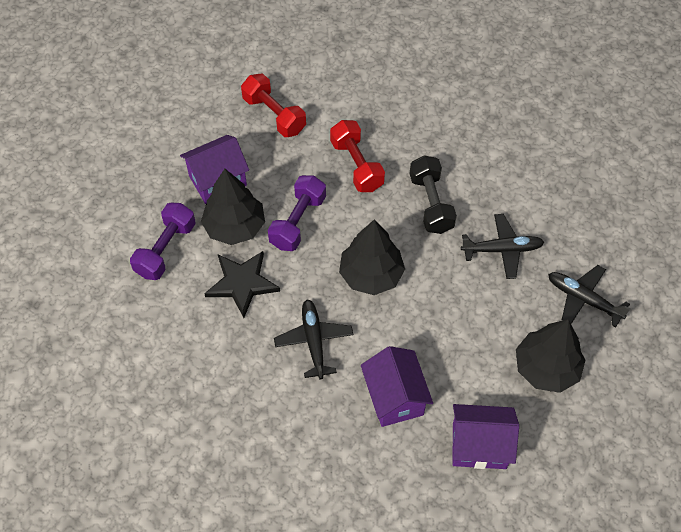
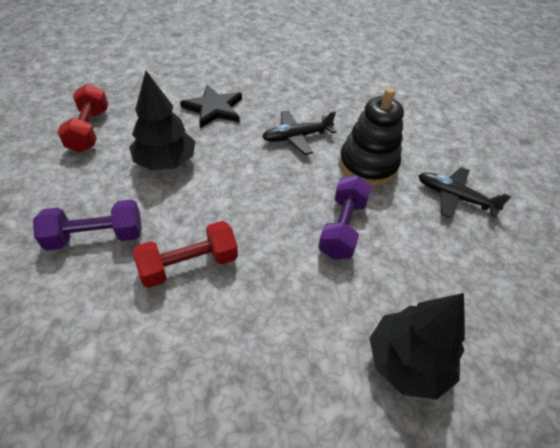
black dumbbell: 1 -> 0
black plane: 3 -> 2
black stacking toy: 0 -> 1
black tree: 3 -> 2
purple house: 3 -> 0

